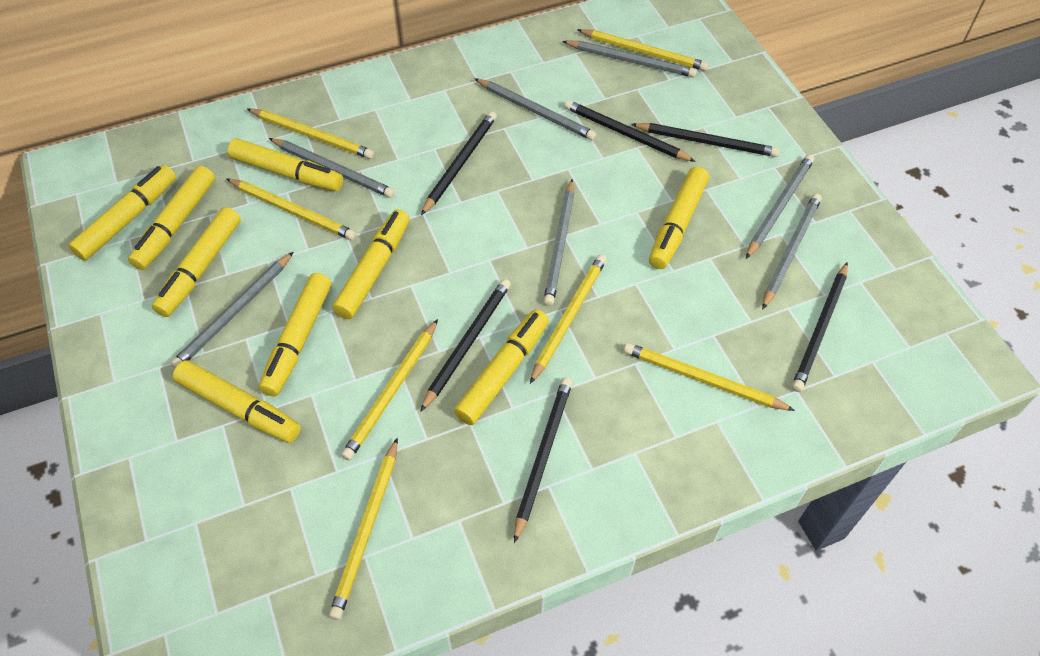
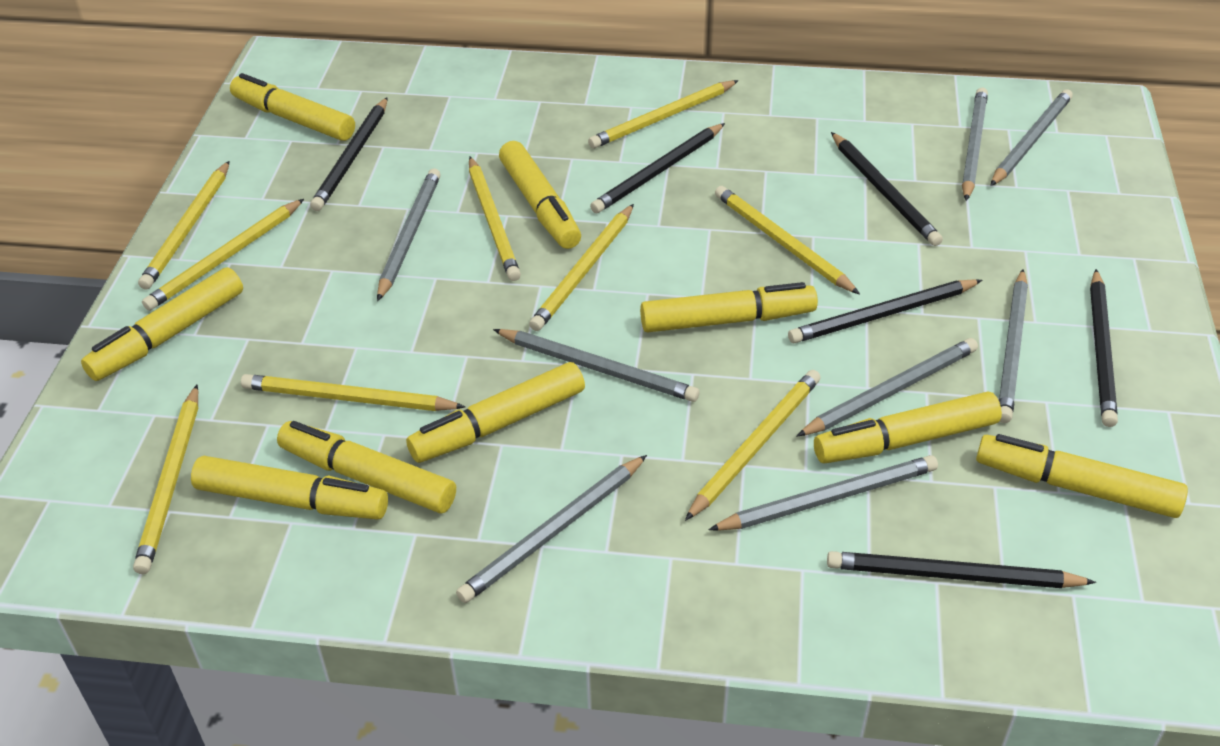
grey pencil: 7 -> 8
yellow pencil: 7 -> 9

